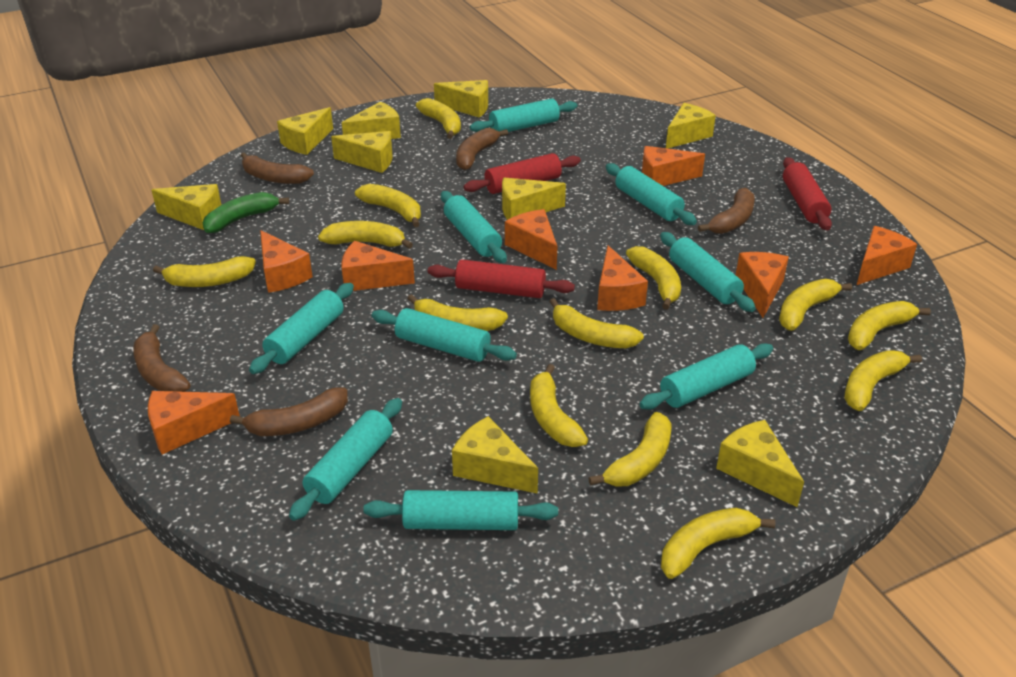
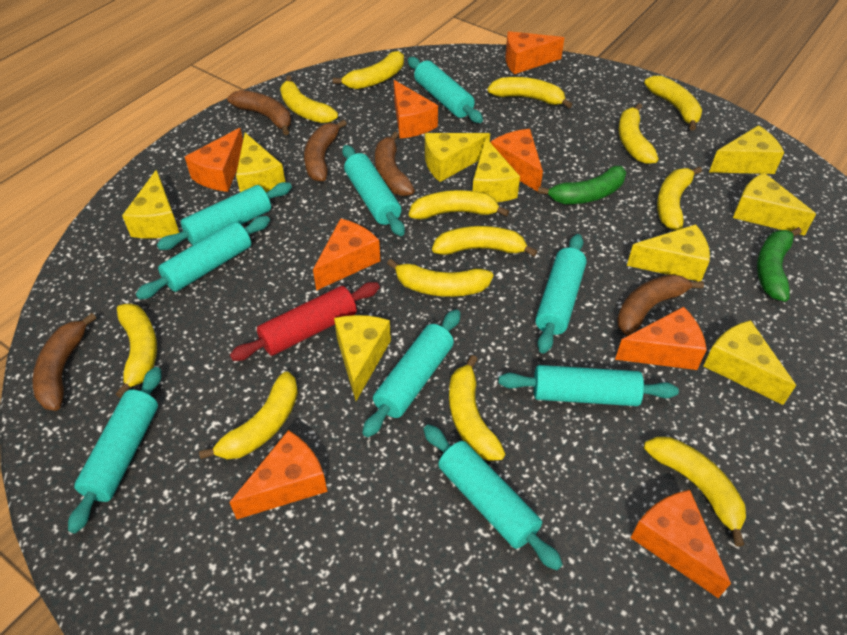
green banana: 1 -> 2
red rolling pin: 3 -> 1

